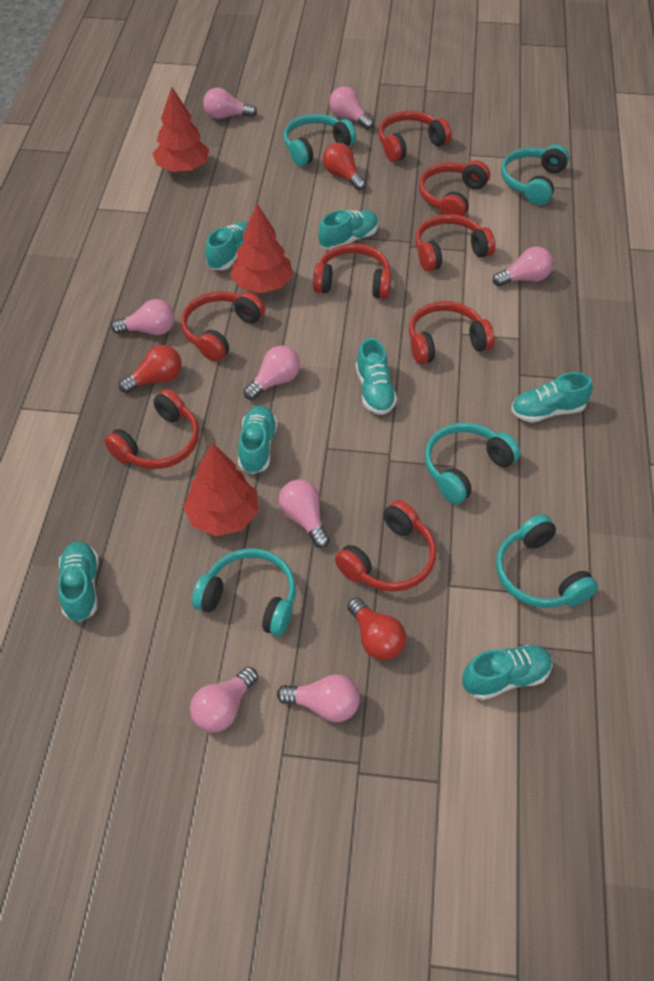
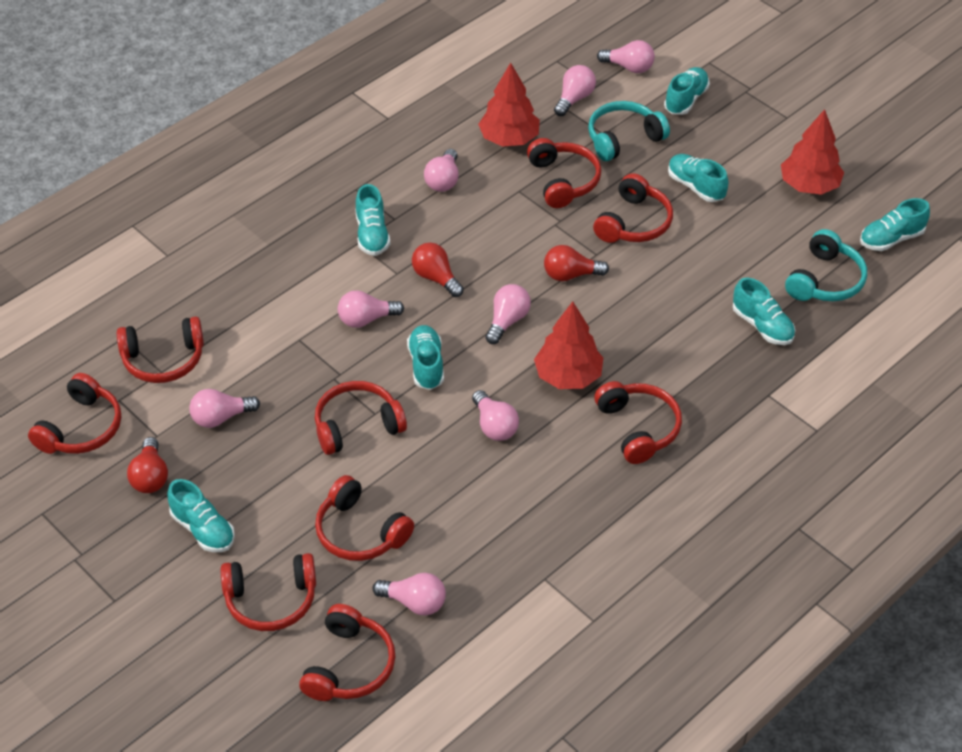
red headphones: 8 -> 9
turquoise headphones: 5 -> 2

